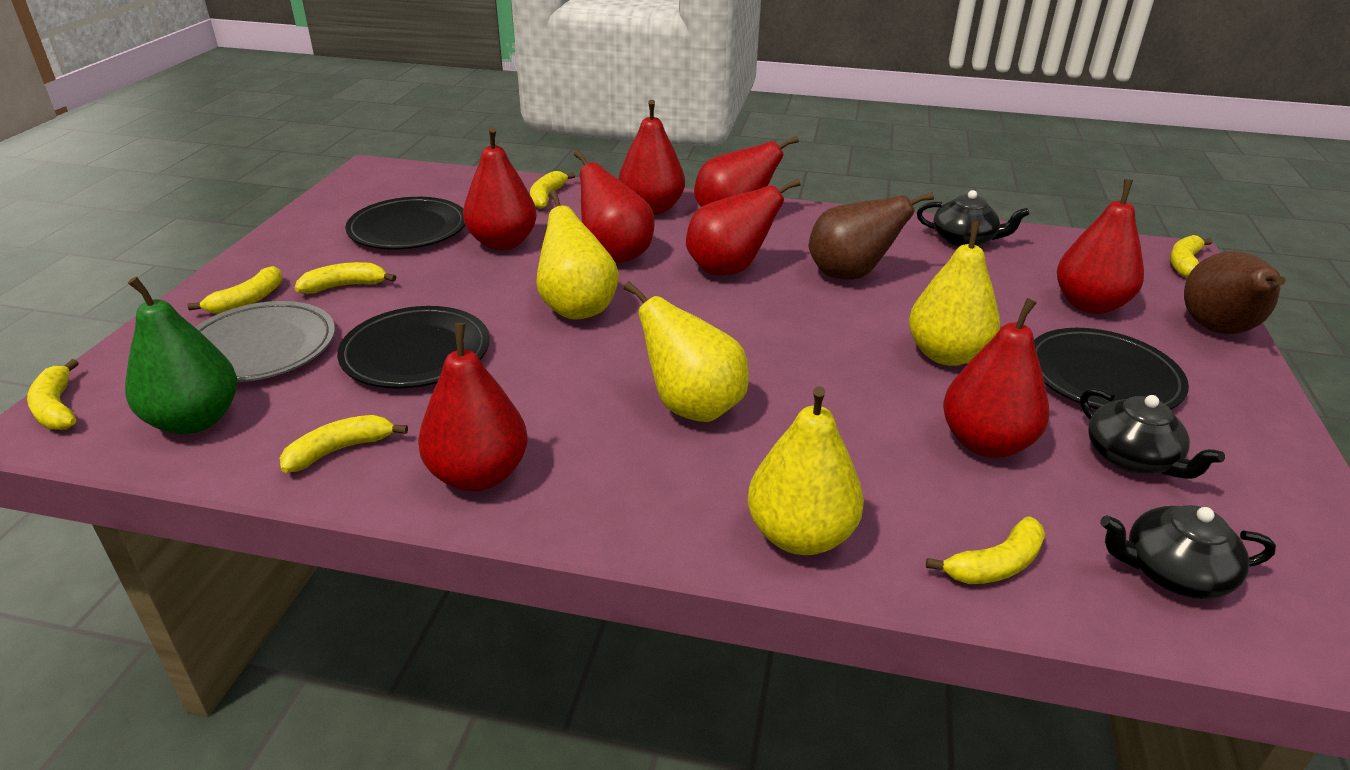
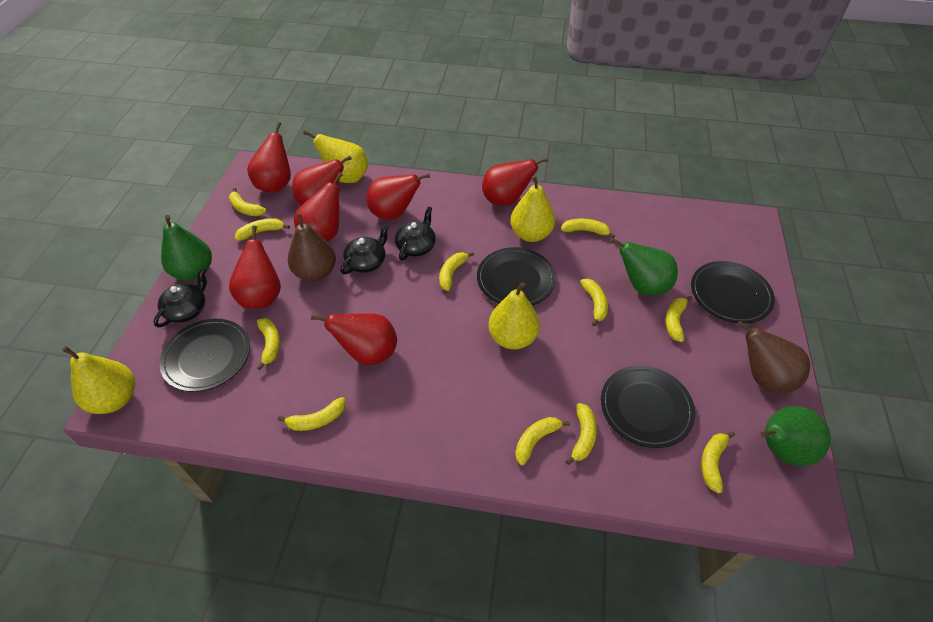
black plate: 3 -> 4
green pear: 1 -> 3
grey plate: 1 -> 0
red pear: 8 -> 7
yellow banana: 7 -> 11

